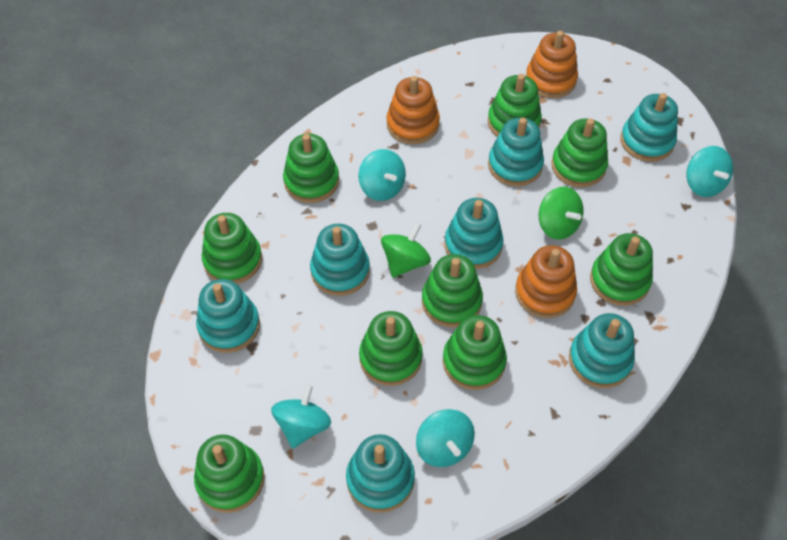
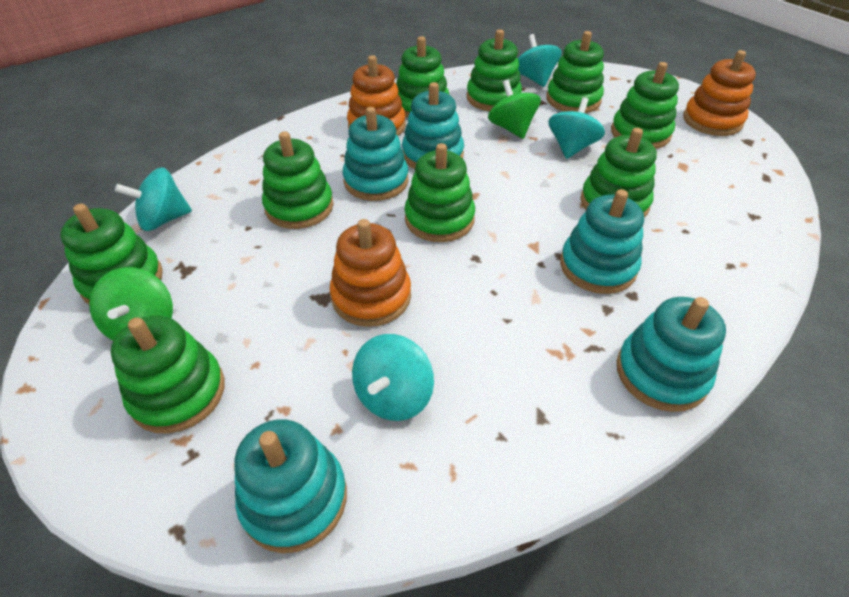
turquoise stacking toy: 7 -> 5

